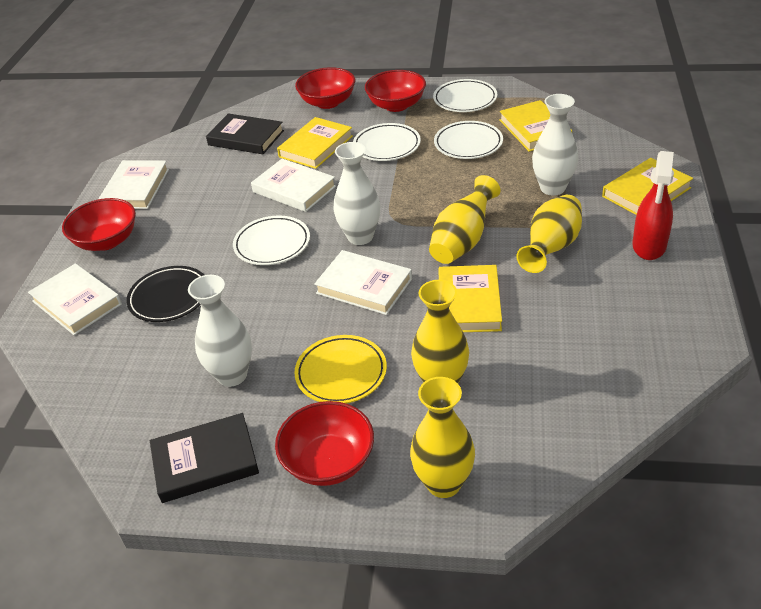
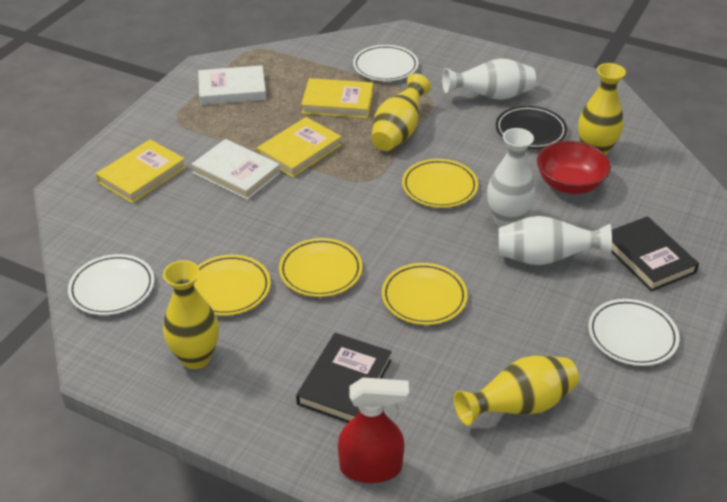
red bowl: 4 -> 1
white book: 4 -> 2
white plate: 4 -> 3
yellow book: 4 -> 3
yellow plate: 1 -> 4

